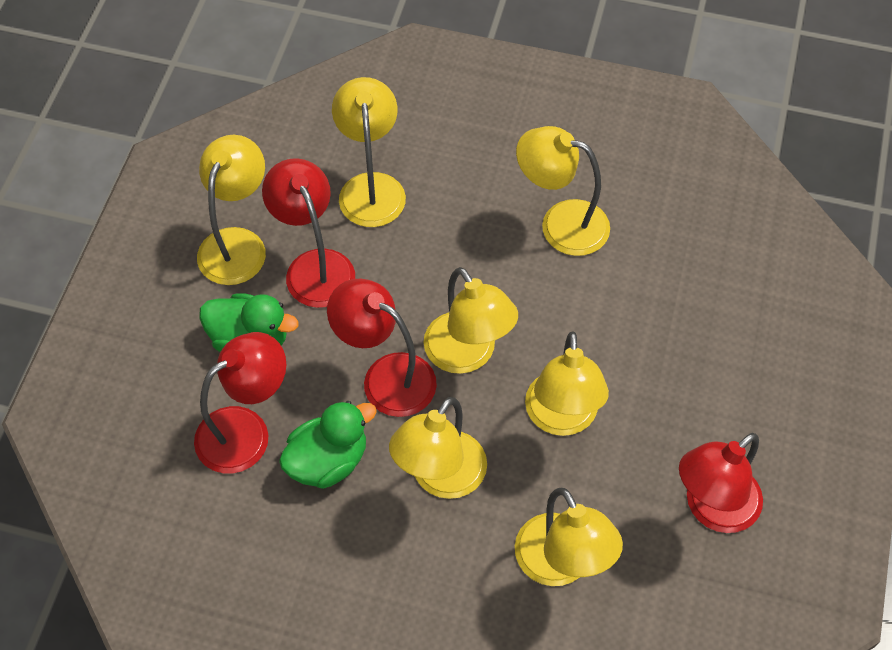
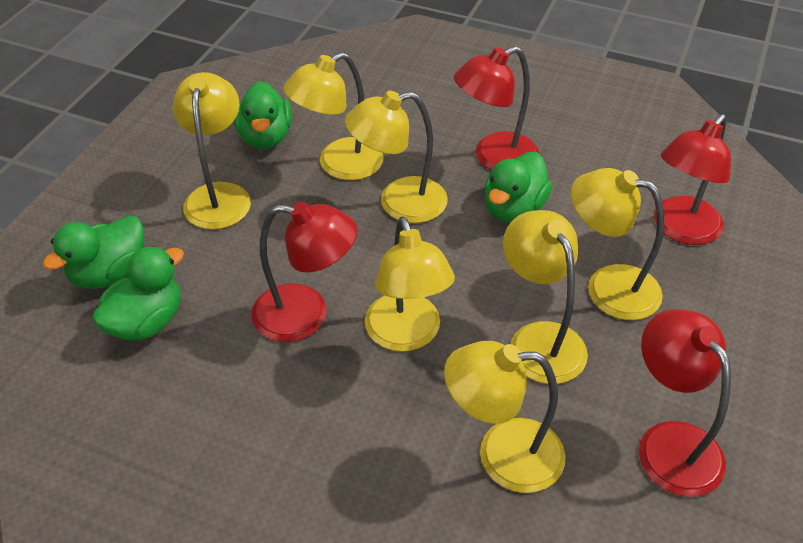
green duck: 2 -> 4

